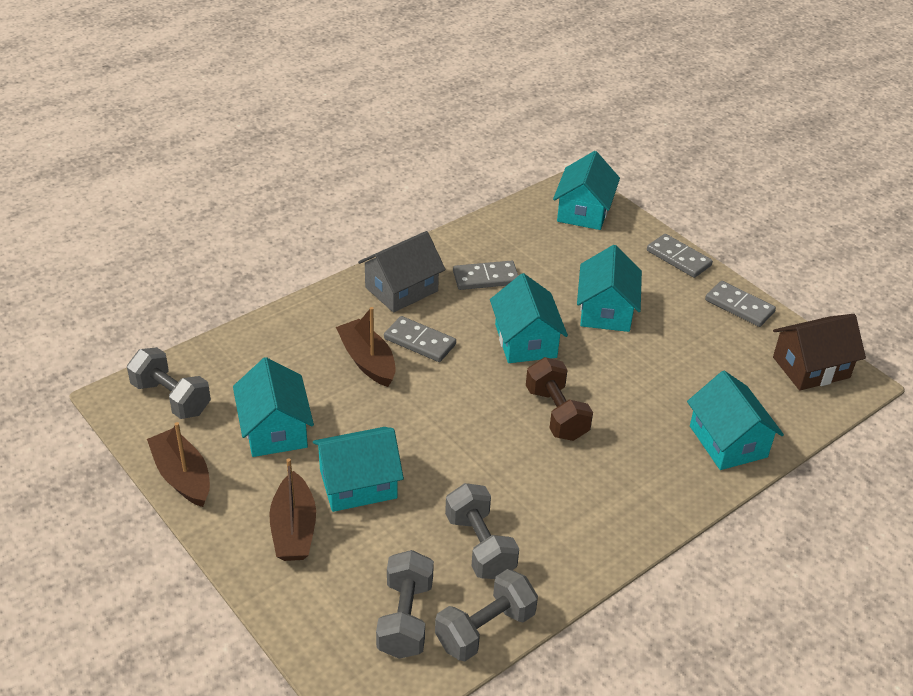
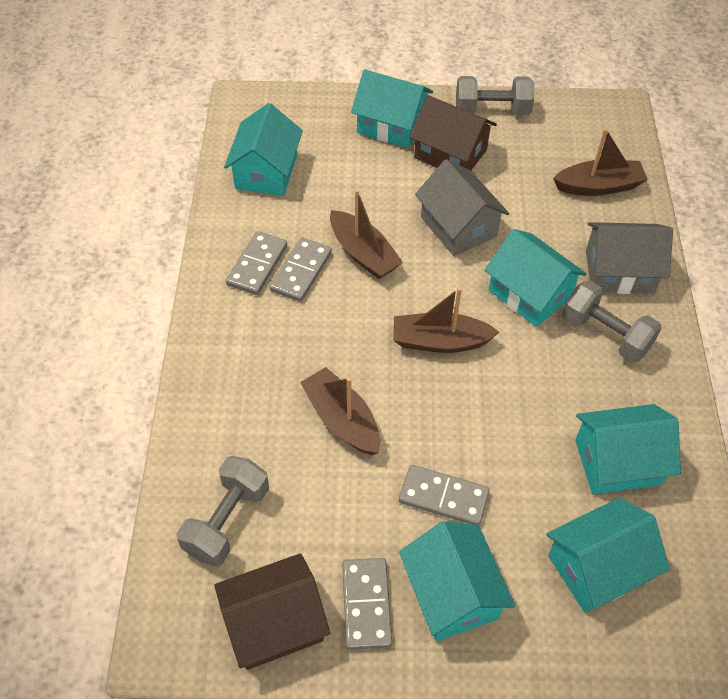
brown boat: 3 -> 4
brown dumbbell: 1 -> 0
brown house: 1 -> 2
grey dumbbell: 4 -> 3
grey house: 1 -> 2

